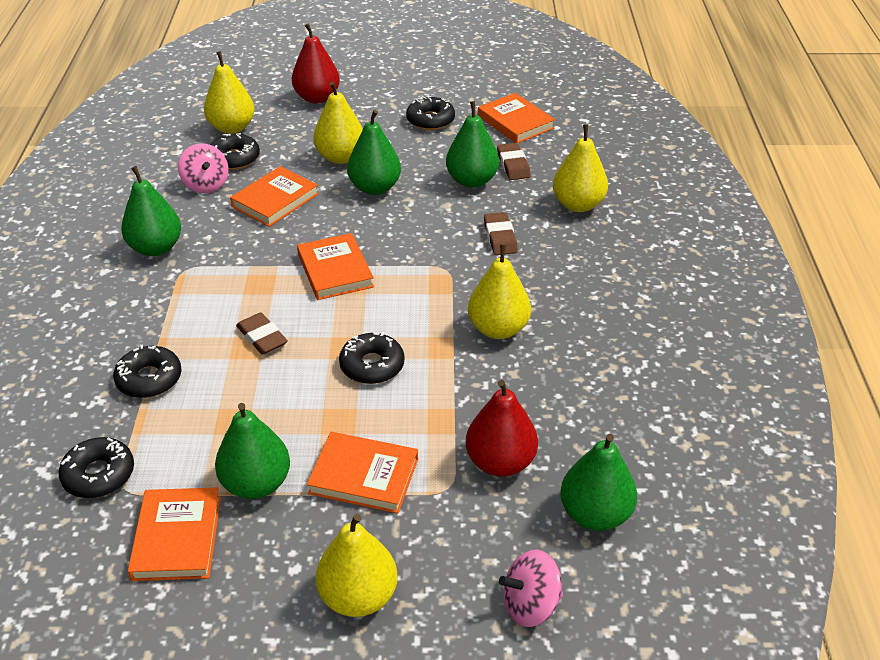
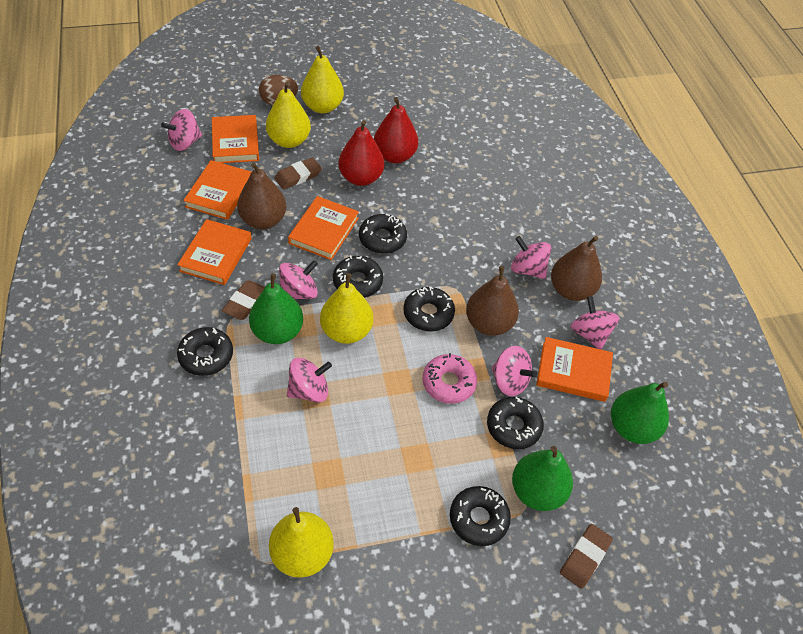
black donut: 5 -> 6
brown egg: 0 -> 1
brown pear: 0 -> 3
green pear: 5 -> 3
pink donut: 0 -> 1
pink spinning top: 2 -> 6
yellow pear: 5 -> 4

